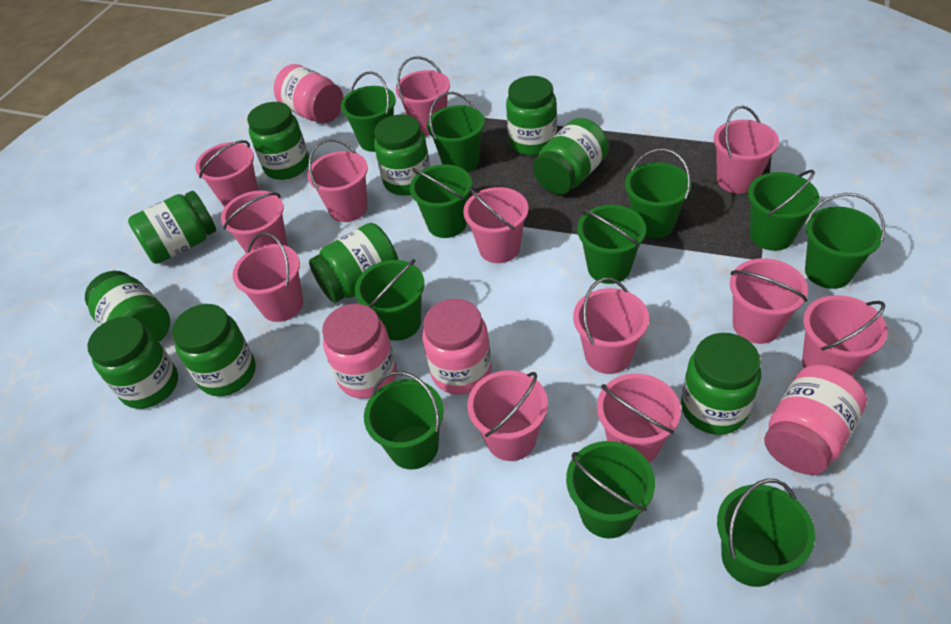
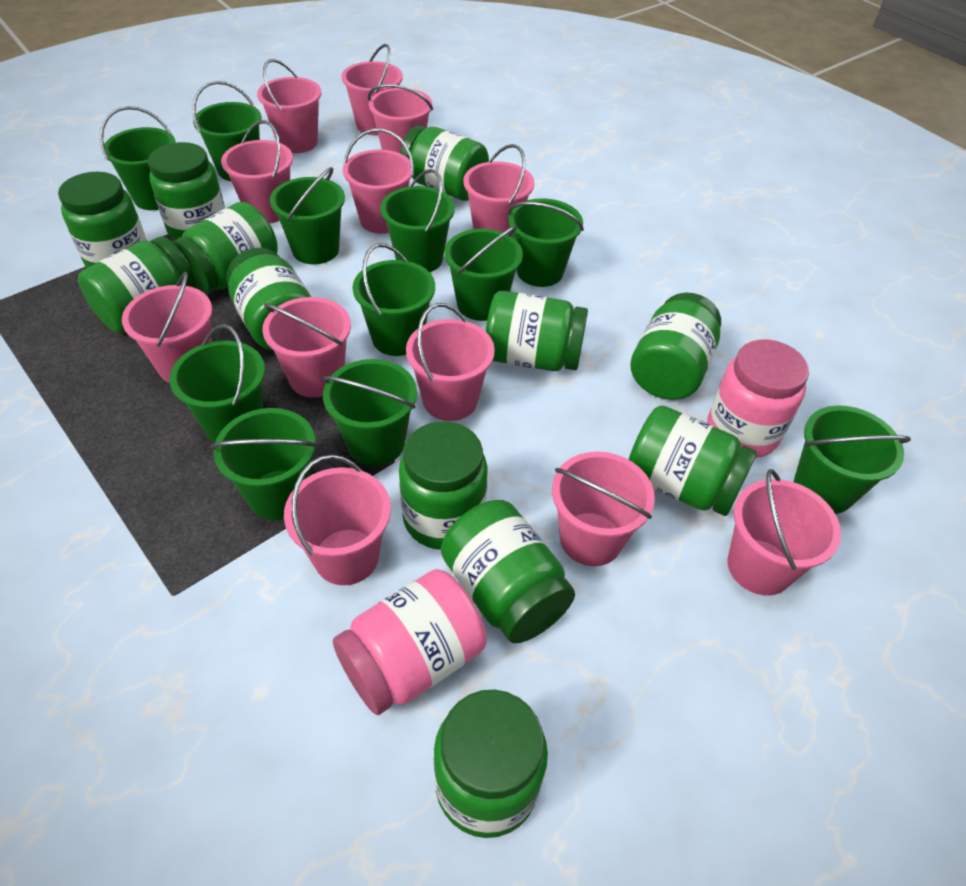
green jar: 10 -> 12
pink jar: 4 -> 2

